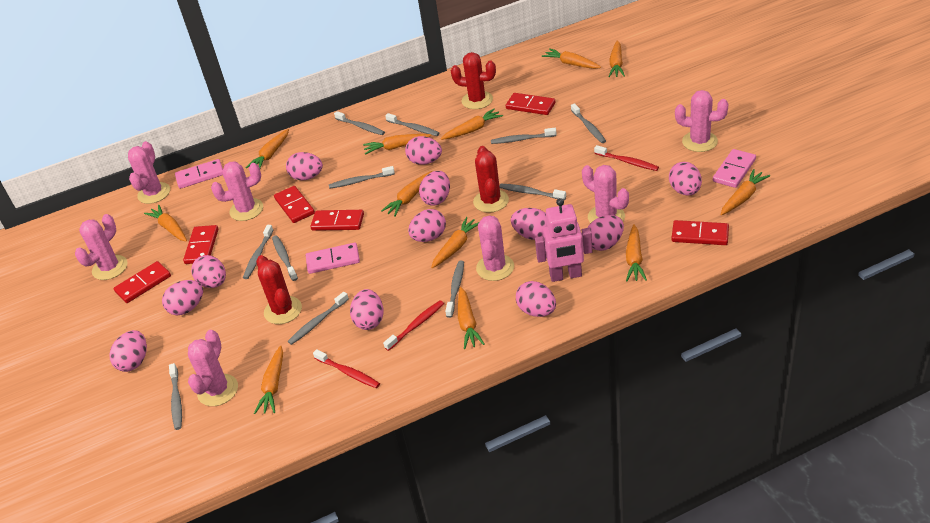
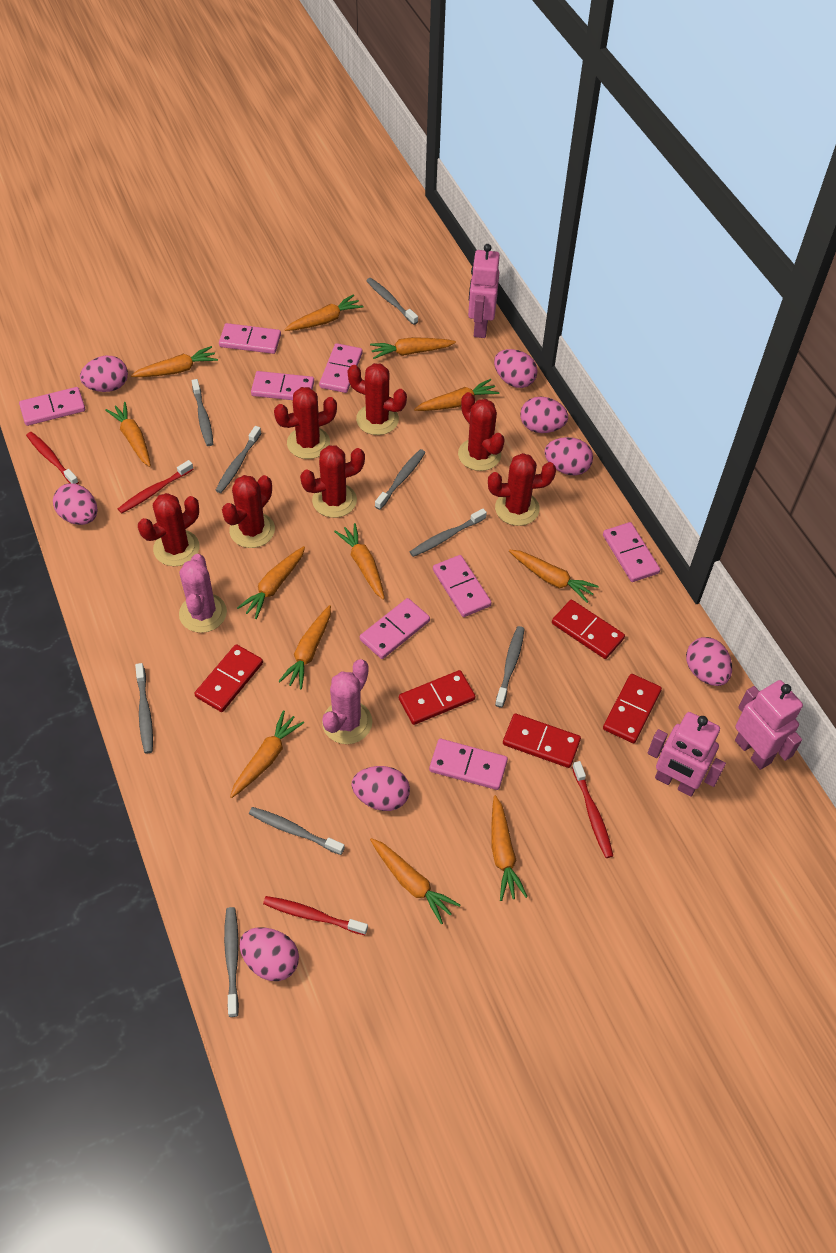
grey toothbrush: 11 -> 9
pink cactus: 7 -> 2
pink domino: 3 -> 8
pink egg: 12 -> 8
pink robot: 1 -> 3
red cactus: 3 -> 7
red domino: 6 -> 5
red toothbrush: 3 -> 4

